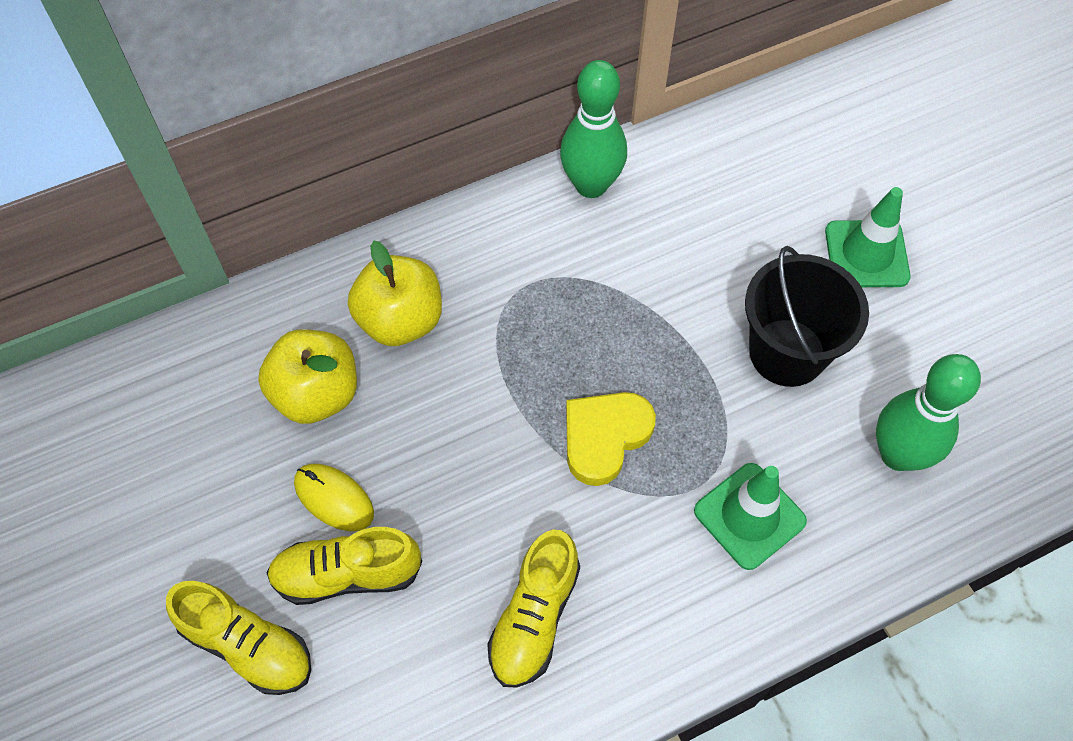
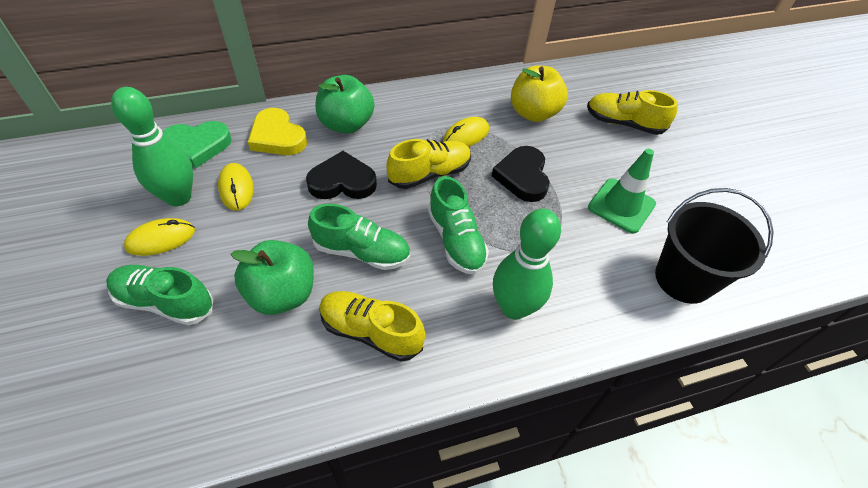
black heart: 0 -> 2
green apple: 0 -> 2
green heart: 0 -> 1
green shoe: 0 -> 3
green traffic cone: 2 -> 1
yellow apple: 2 -> 1
yellow mouse: 1 -> 3

